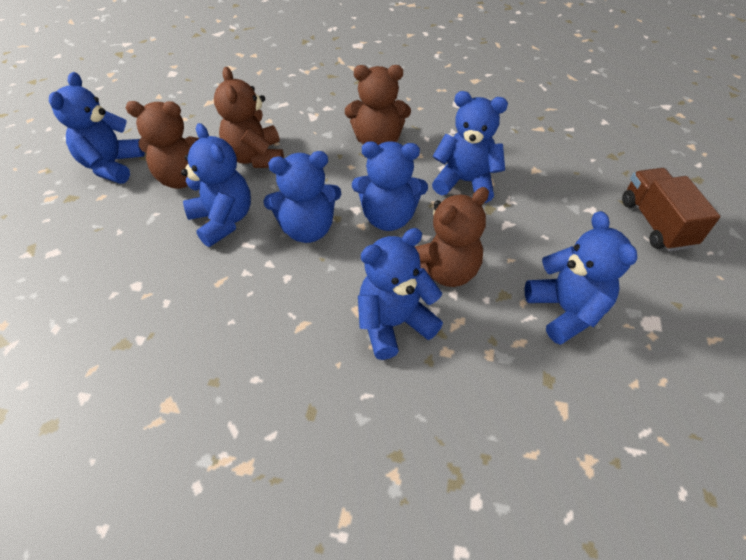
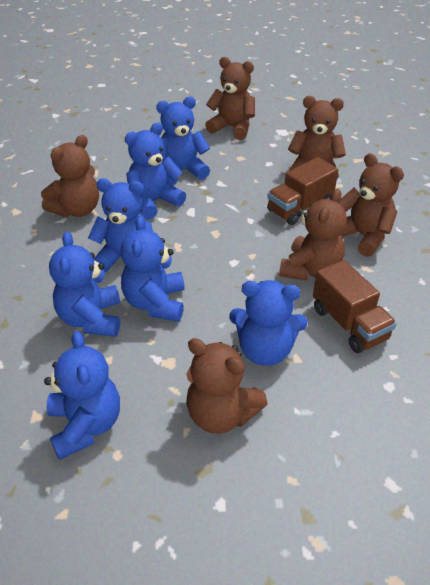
brown teddy bear: 4 -> 6
brown truck: 1 -> 2

